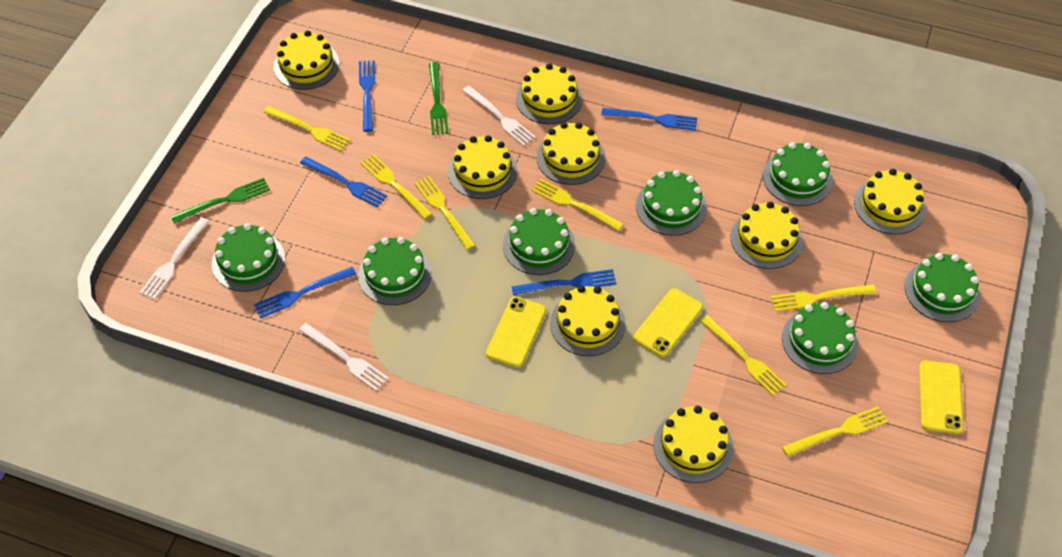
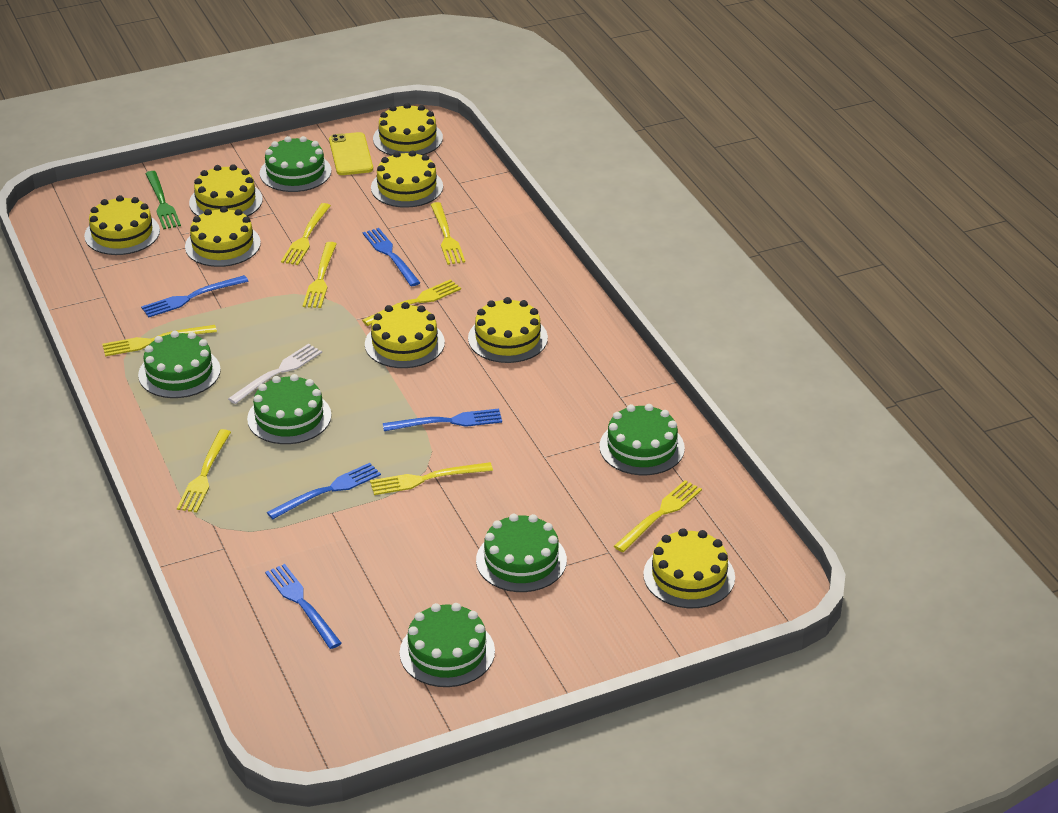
green cake: 7 -> 6
green fork: 2 -> 1
white fork: 3 -> 1
yellow fork: 7 -> 8
yellow phone: 3 -> 1

